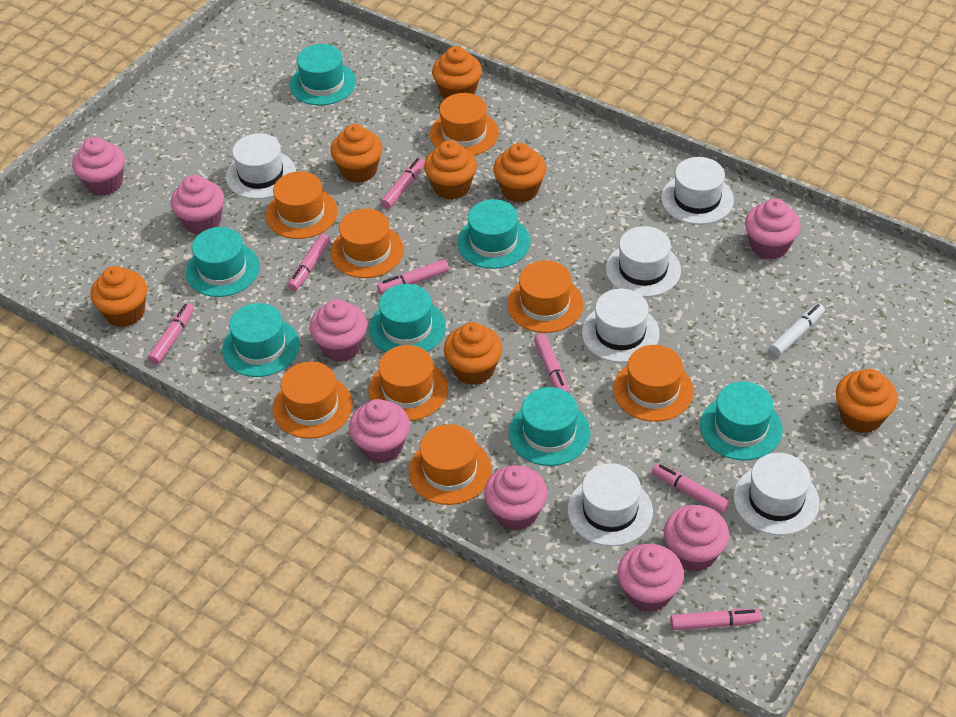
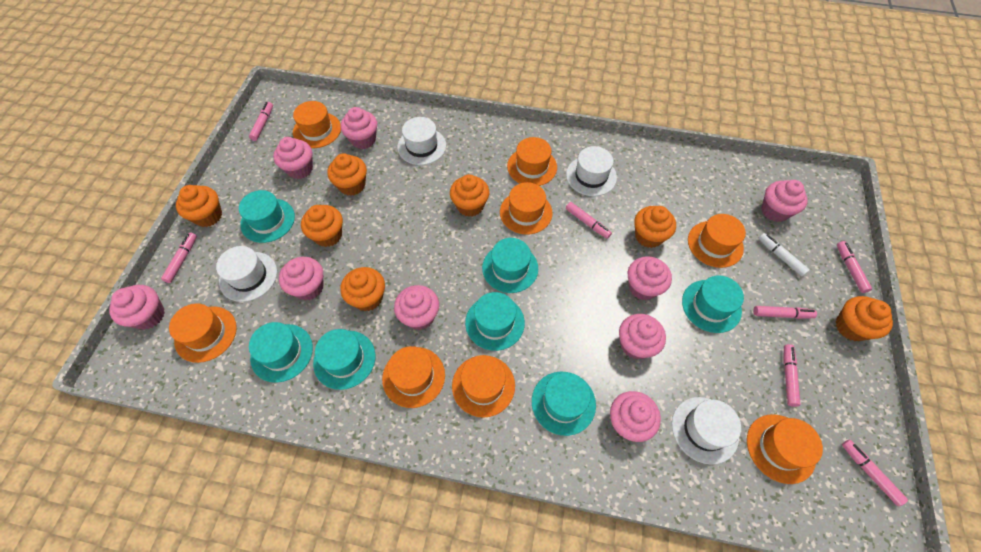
pink cupcake: 8 -> 9
white hat: 6 -> 4

